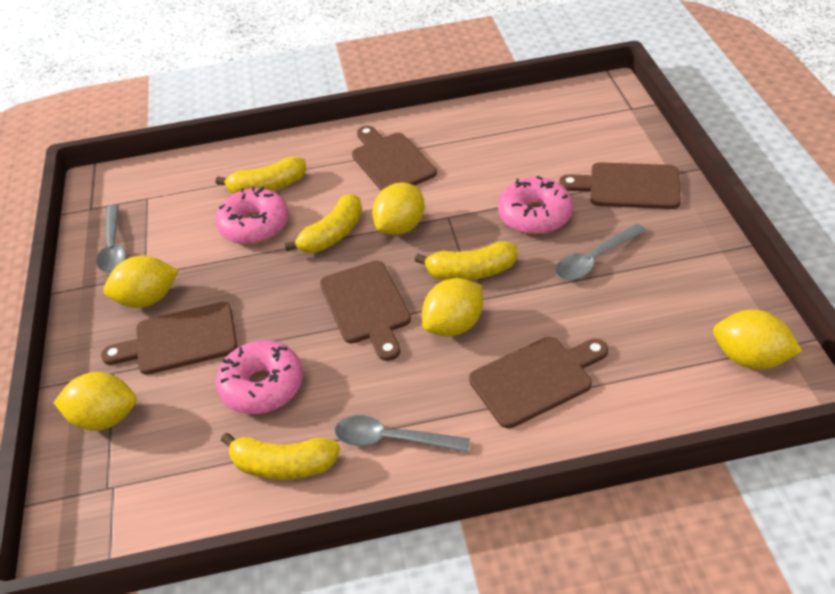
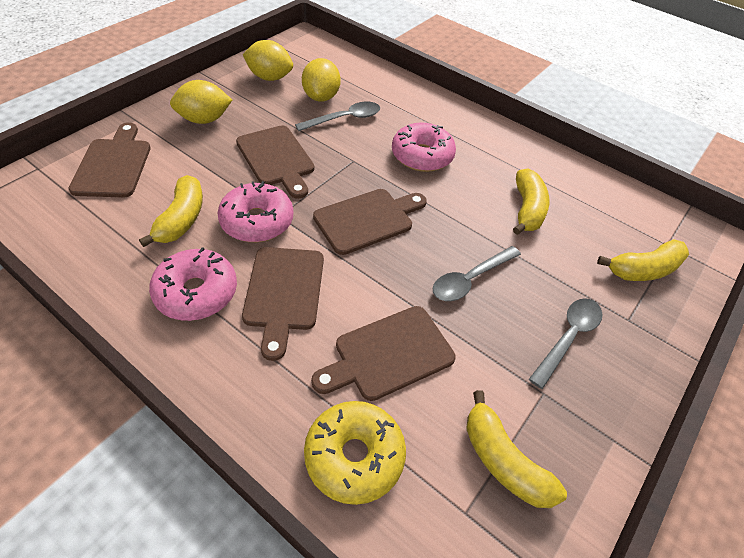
yellow donut: 0 -> 1
yellow lemon: 5 -> 3

